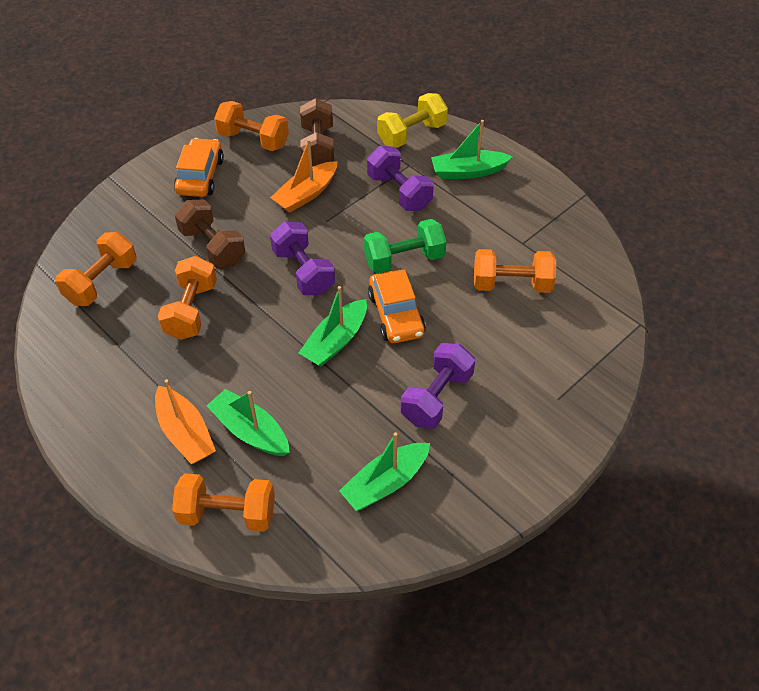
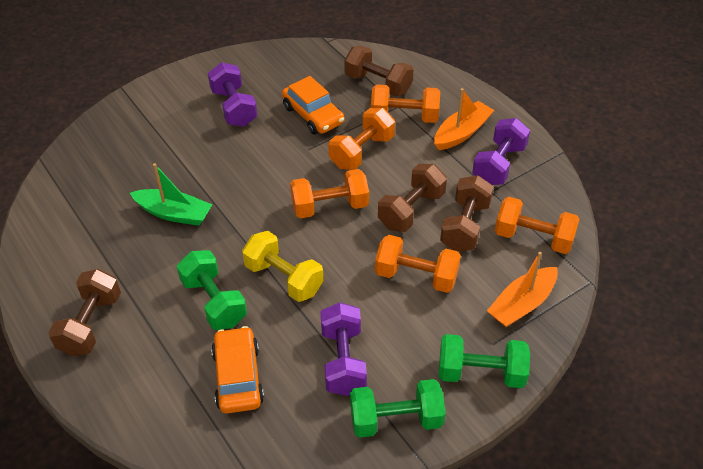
brown dumbbell: 2 -> 4
green boat: 4 -> 1
green dumbbell: 1 -> 3

